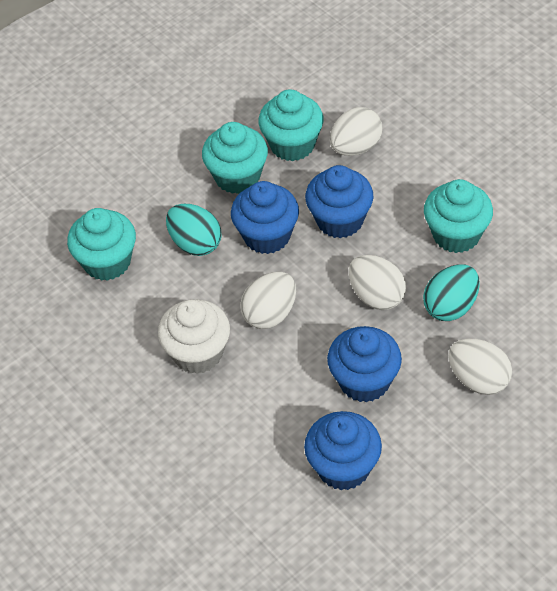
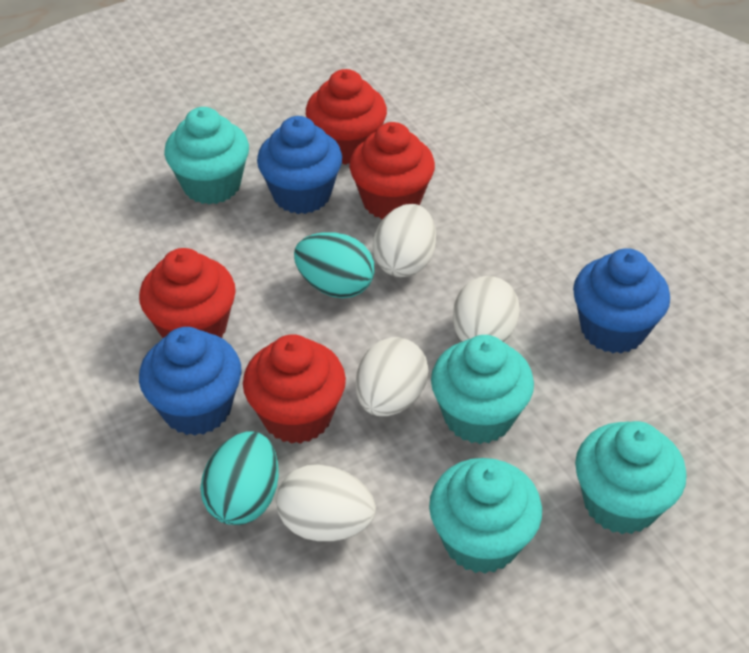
blue cupcake: 4 -> 3
red cupcake: 0 -> 4
white cupcake: 1 -> 0

